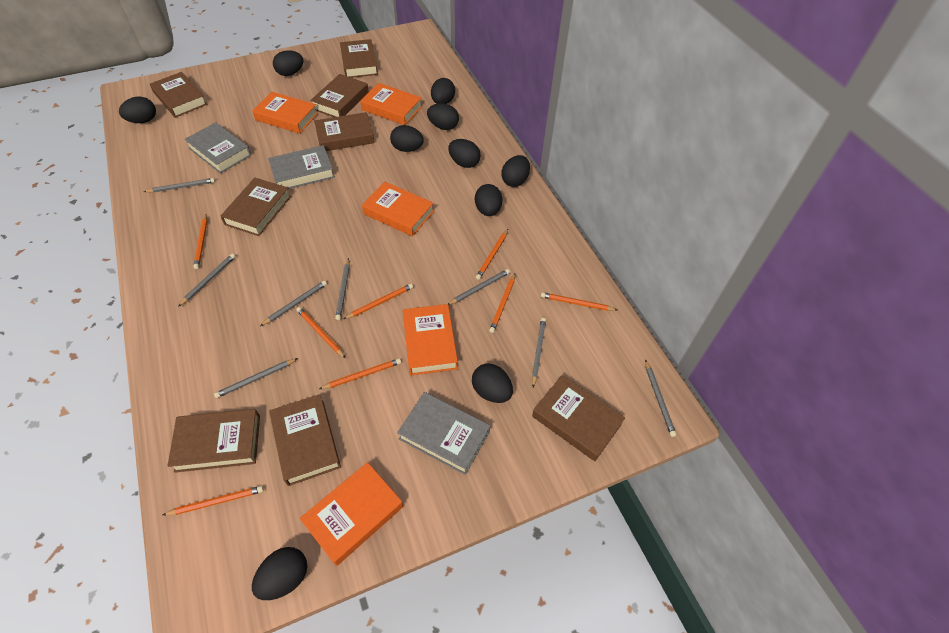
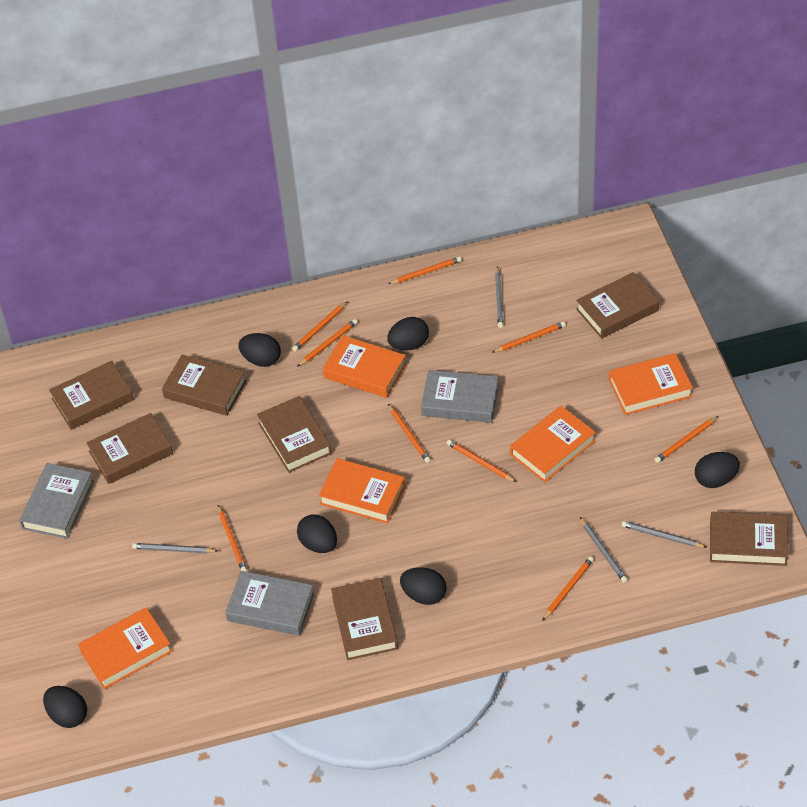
black egg: 10 -> 6
brown book: 8 -> 7
grey pencil: 8 -> 4
orange pencil: 8 -> 9

